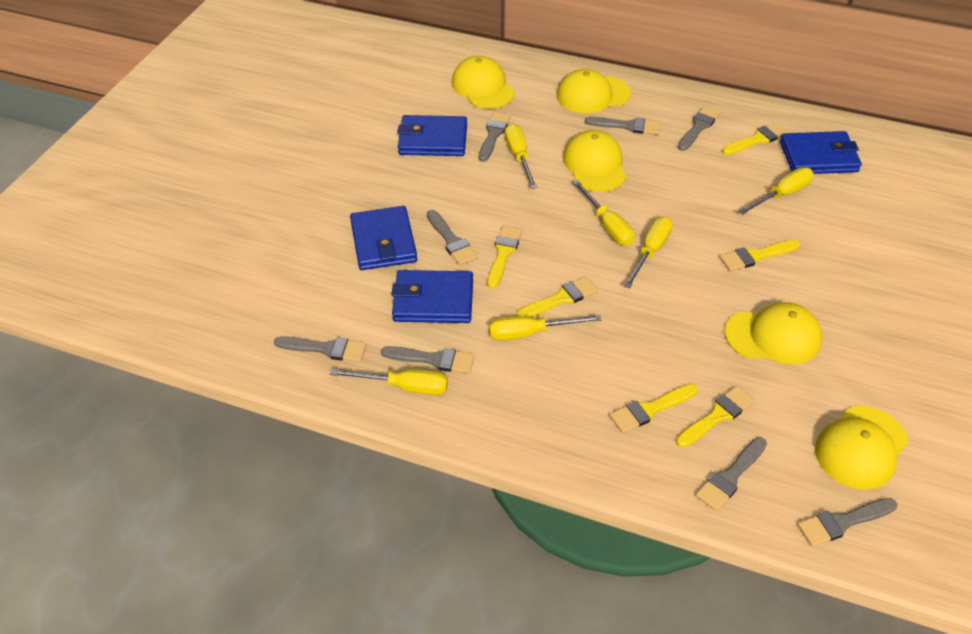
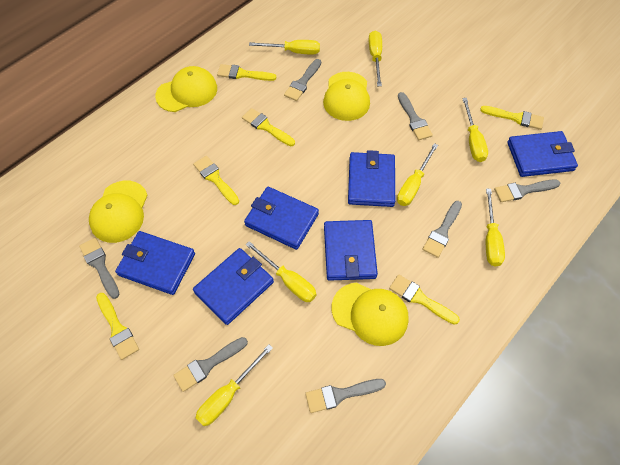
blue wallet: 4 -> 6
grey brush: 8 -> 7
yellow cap: 5 -> 4
yellow screwdriver: 6 -> 7

